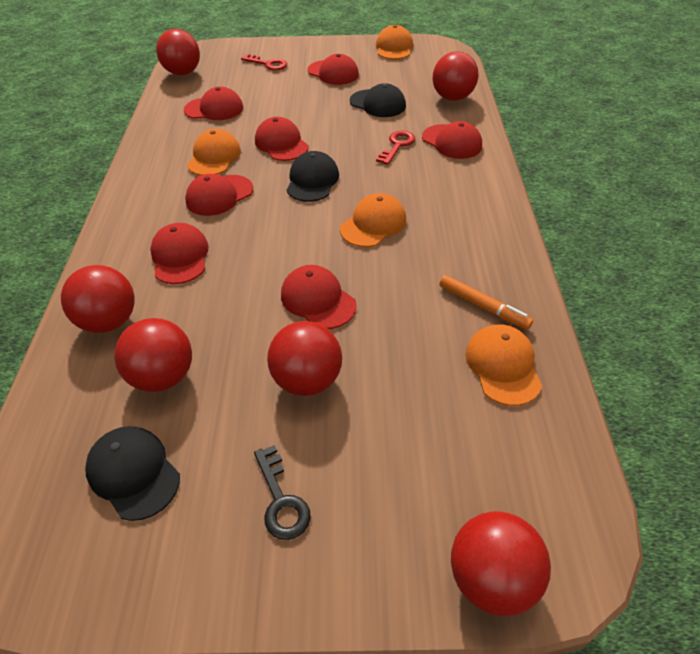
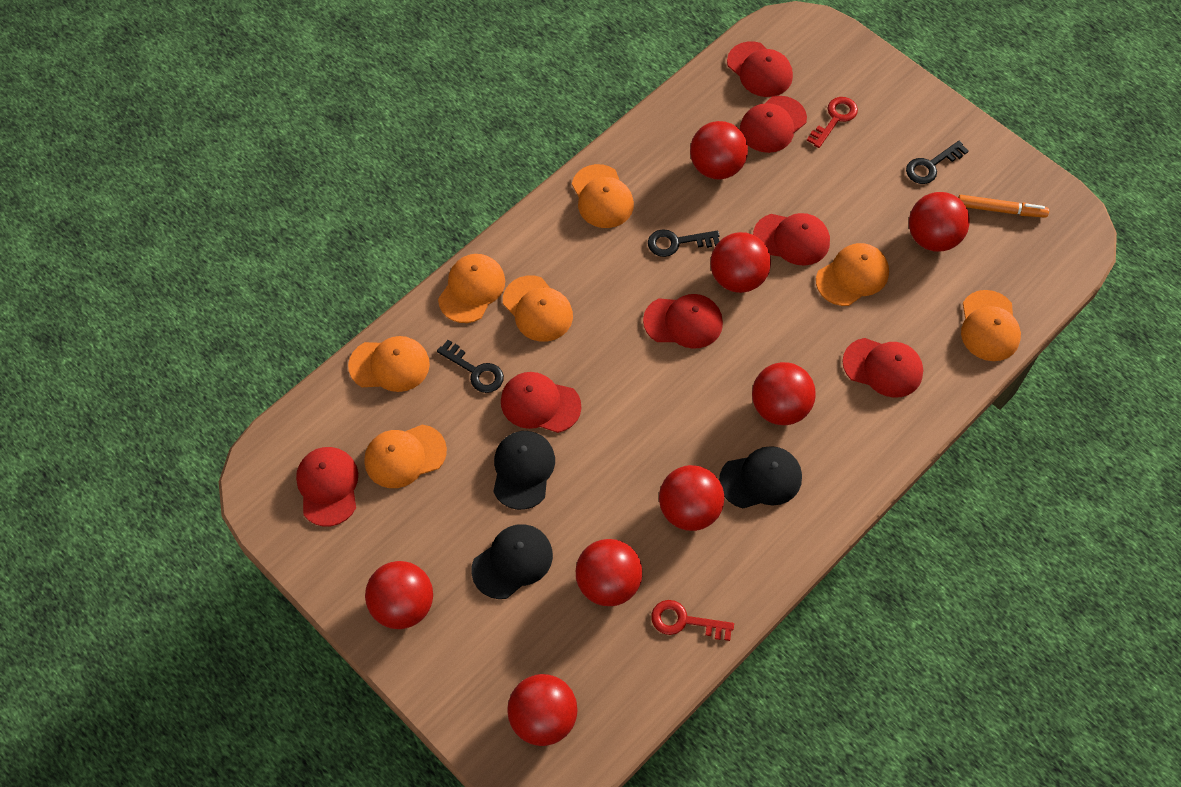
black key: 1 -> 3
orange cap: 4 -> 7
red ball: 6 -> 8

